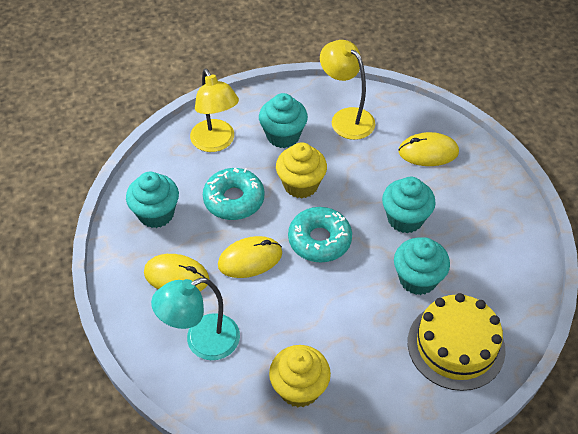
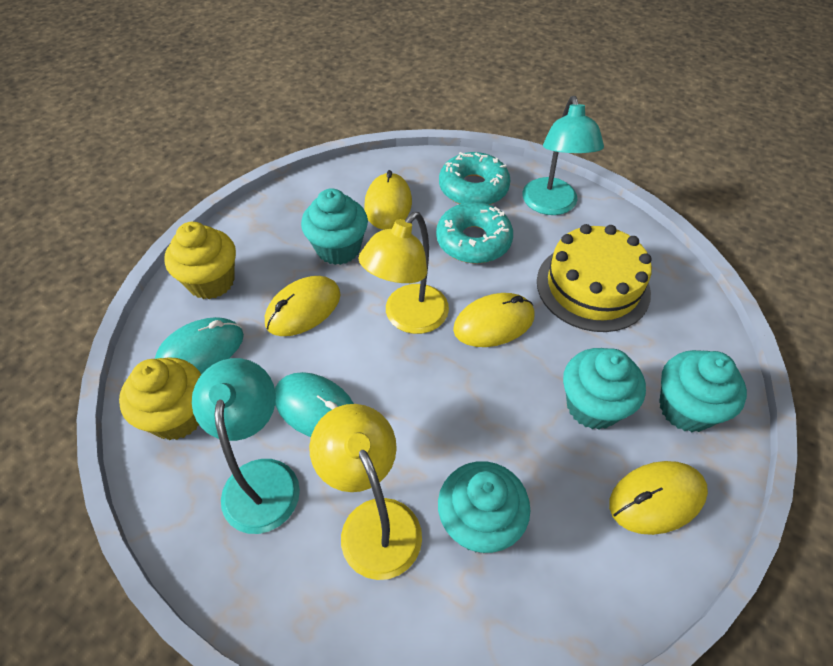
turquoise lamp: 1 -> 2
turquoise mouse: 0 -> 2
yellow mouse: 3 -> 4

